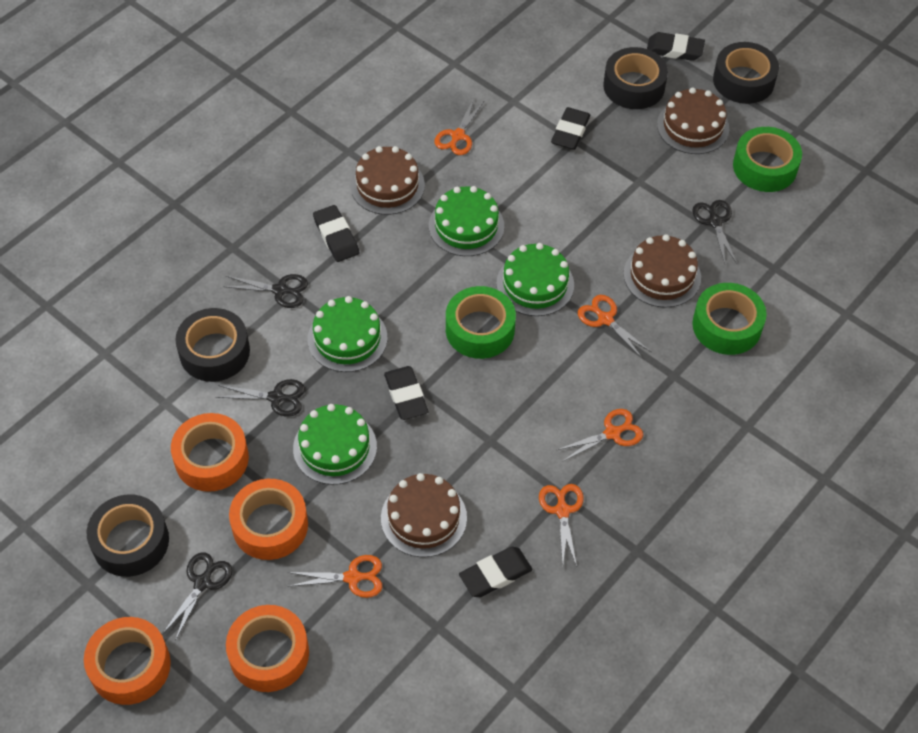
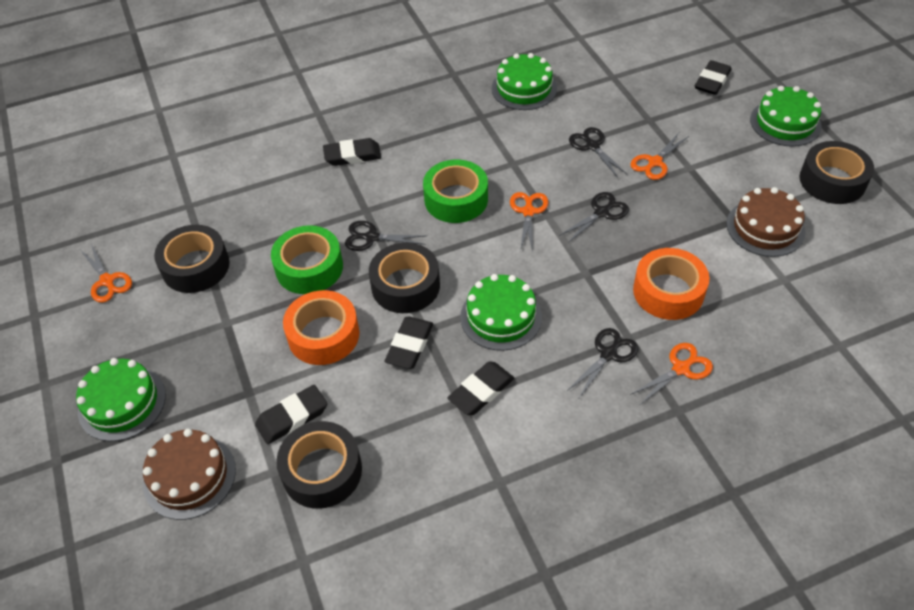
brown cake: 4 -> 2
green tape: 3 -> 2
orange scissors: 5 -> 4
orange tape: 4 -> 2

